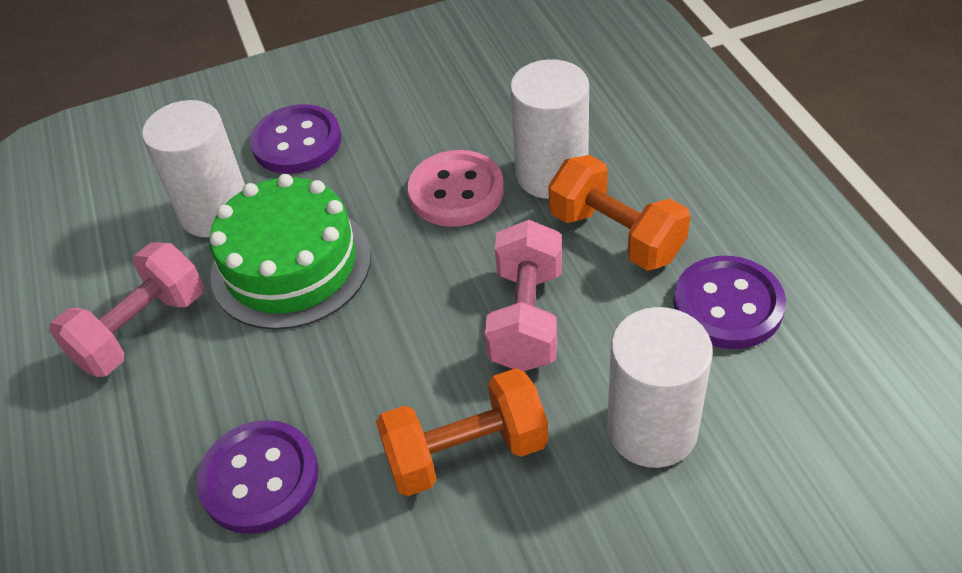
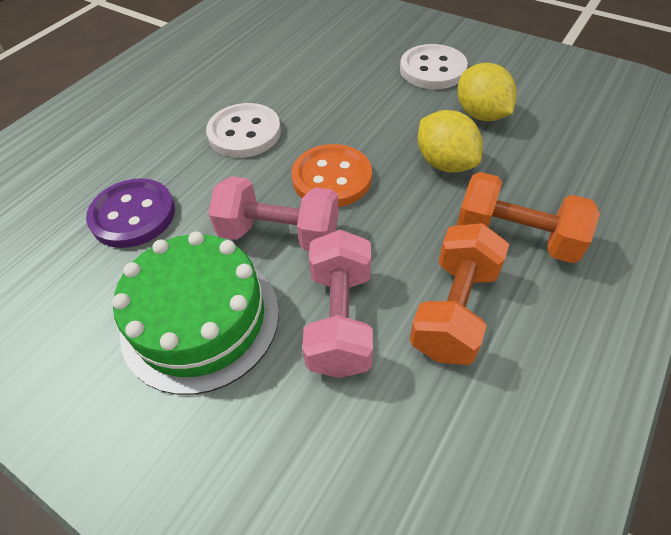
orange button: 0 -> 1
pink button: 1 -> 0
purple button: 3 -> 1
white button: 0 -> 2
white cylinder: 3 -> 0
yellow lemon: 0 -> 2

